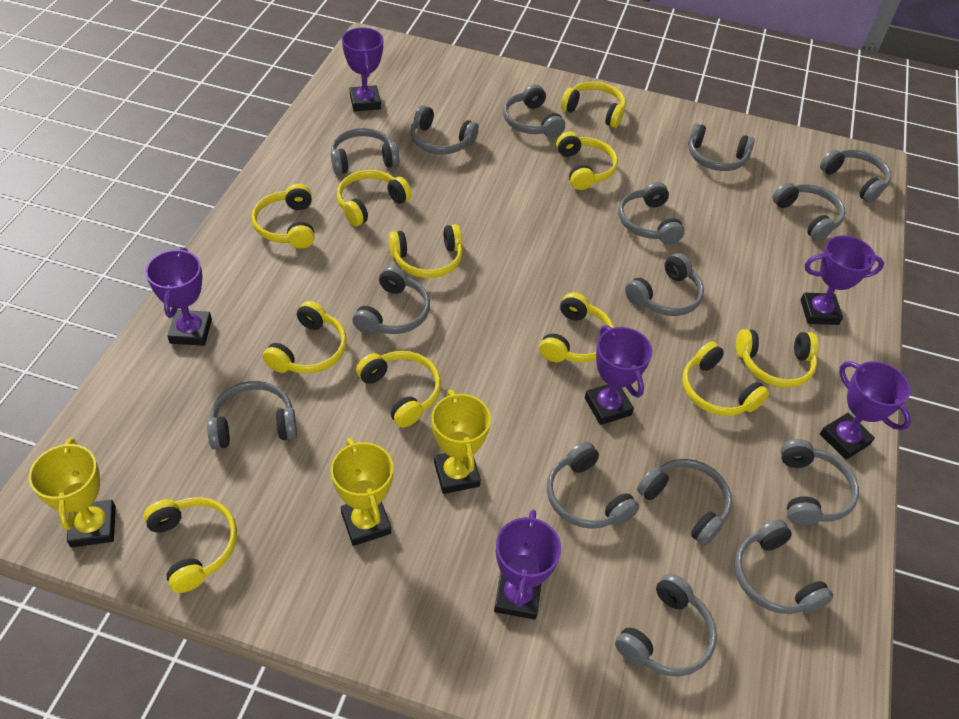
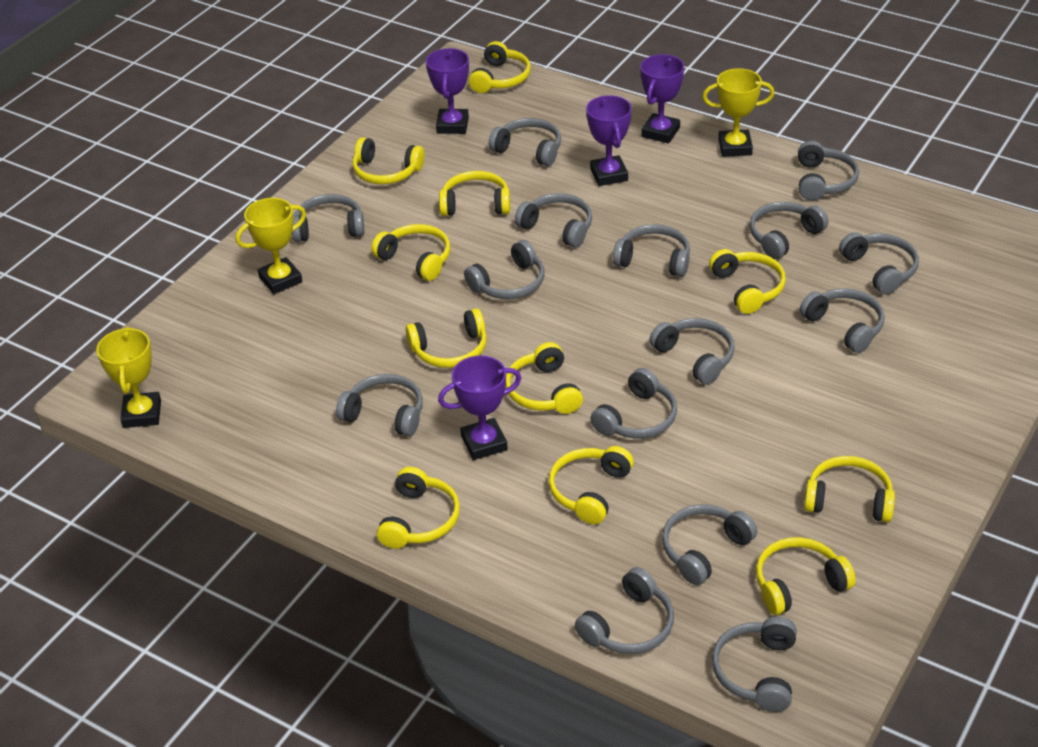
purple trophy: 6 -> 4

